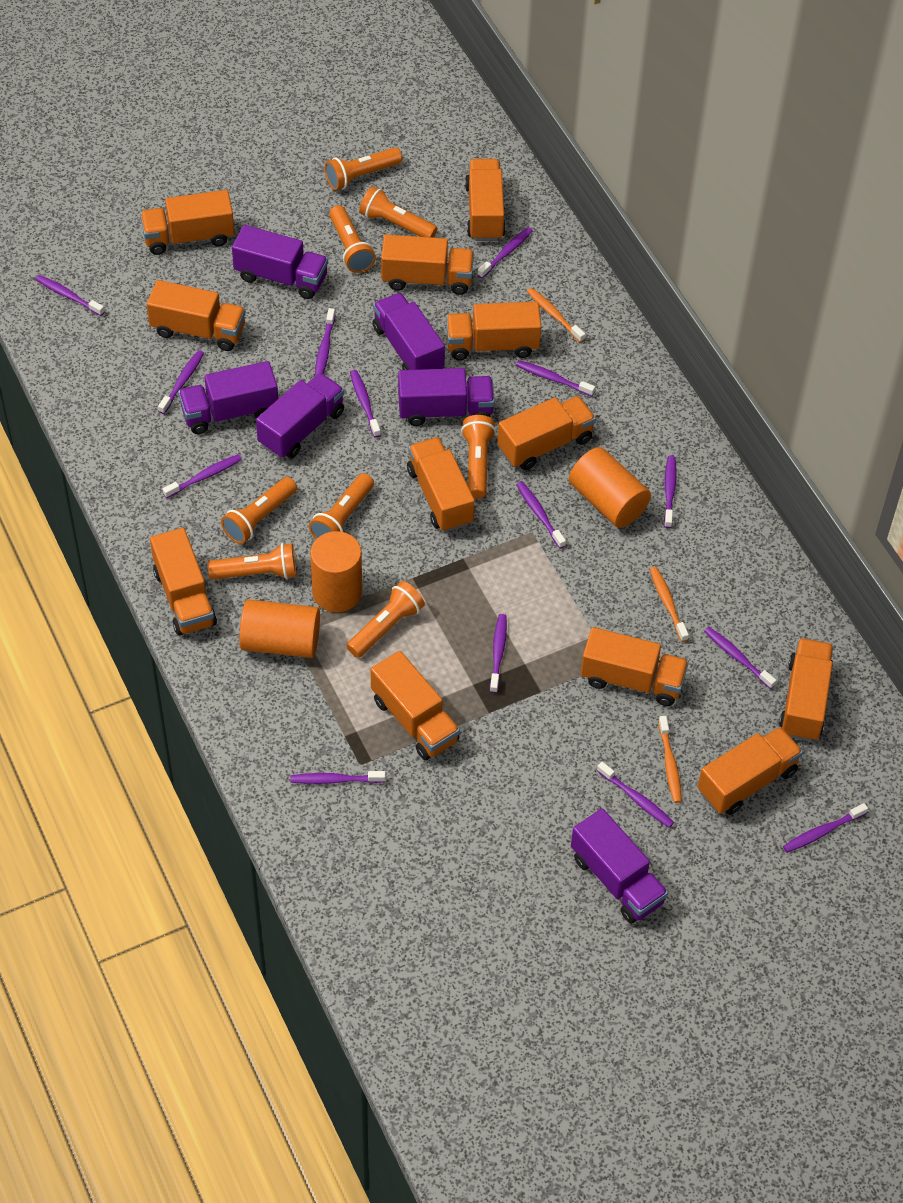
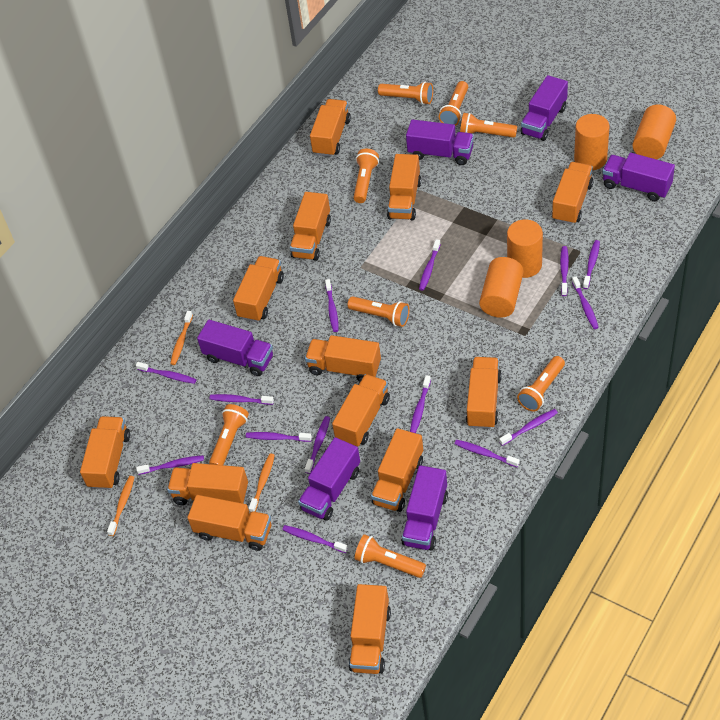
orange cylinder: 3 -> 4
orange truck: 12 -> 13

